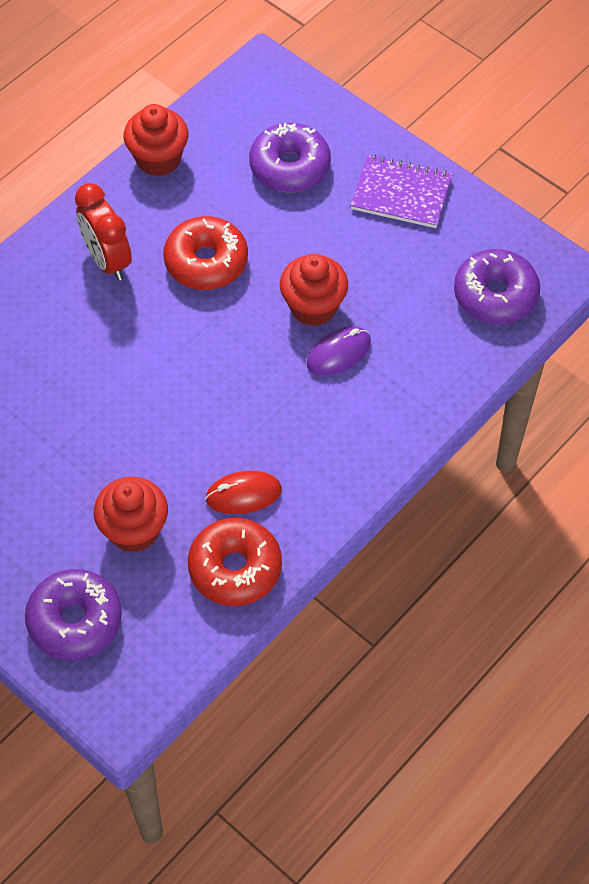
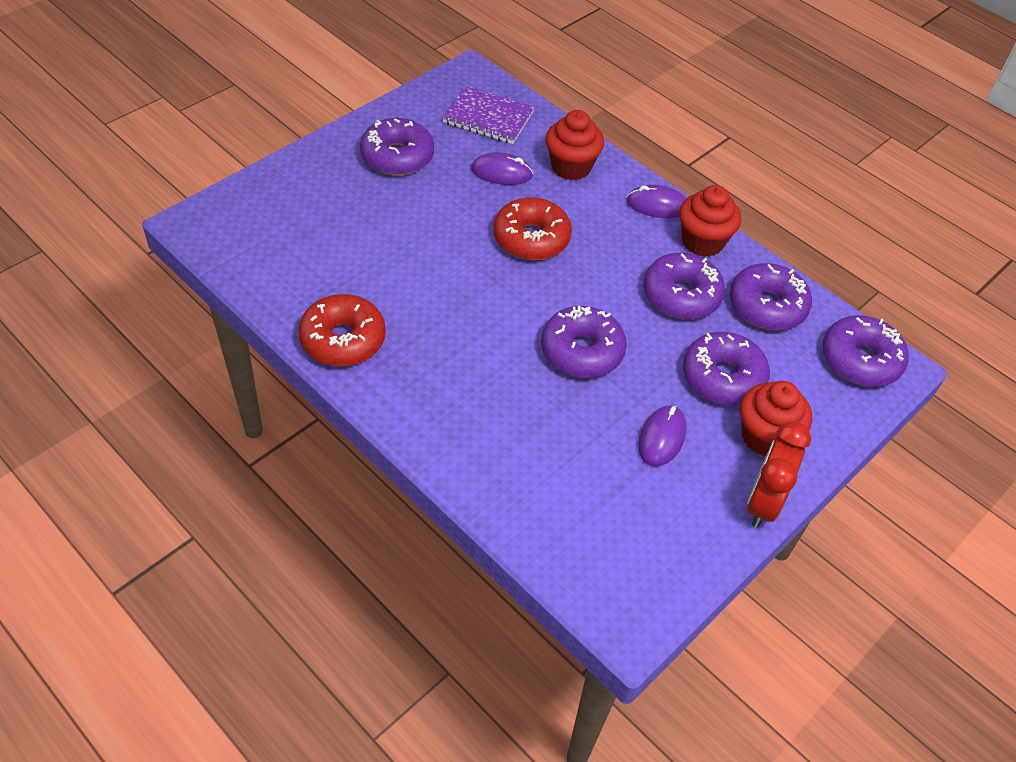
purple donut: 3 -> 6
purple mouse: 1 -> 3
red mouse: 1 -> 0

